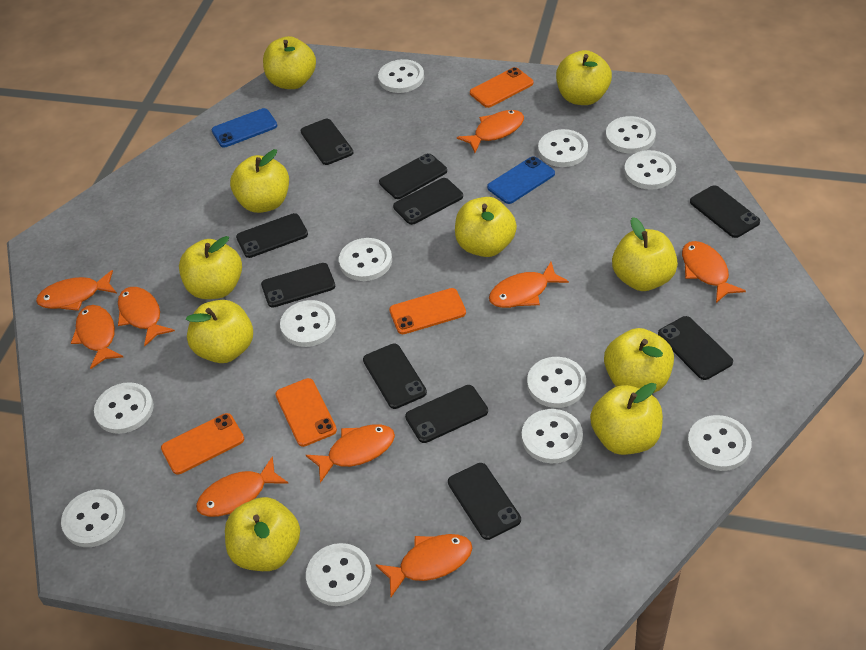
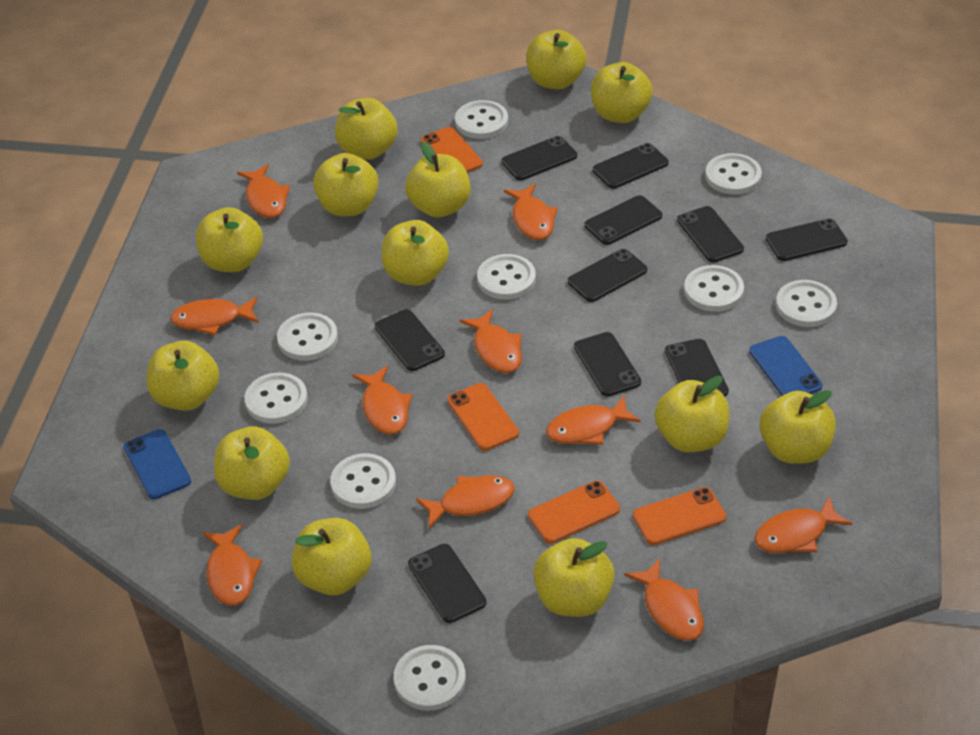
orange fish: 9 -> 10
white button: 12 -> 9
yellow apple: 10 -> 13

